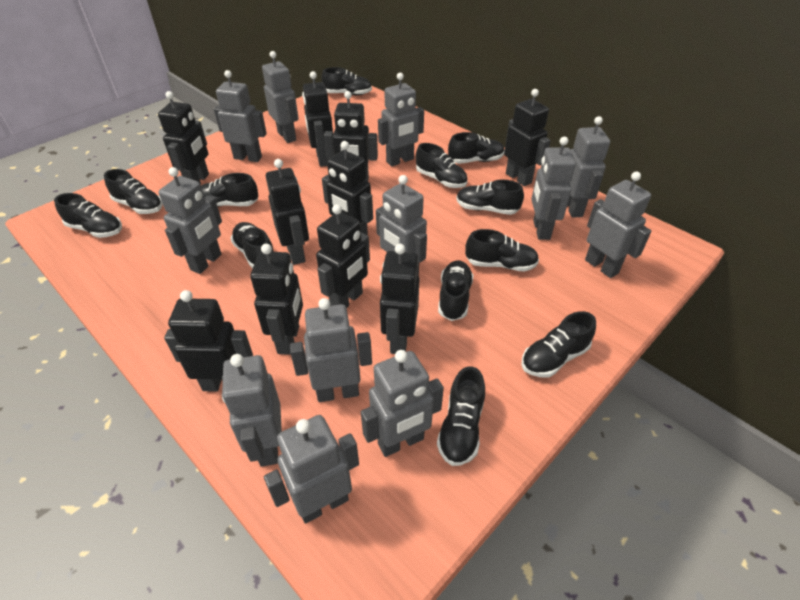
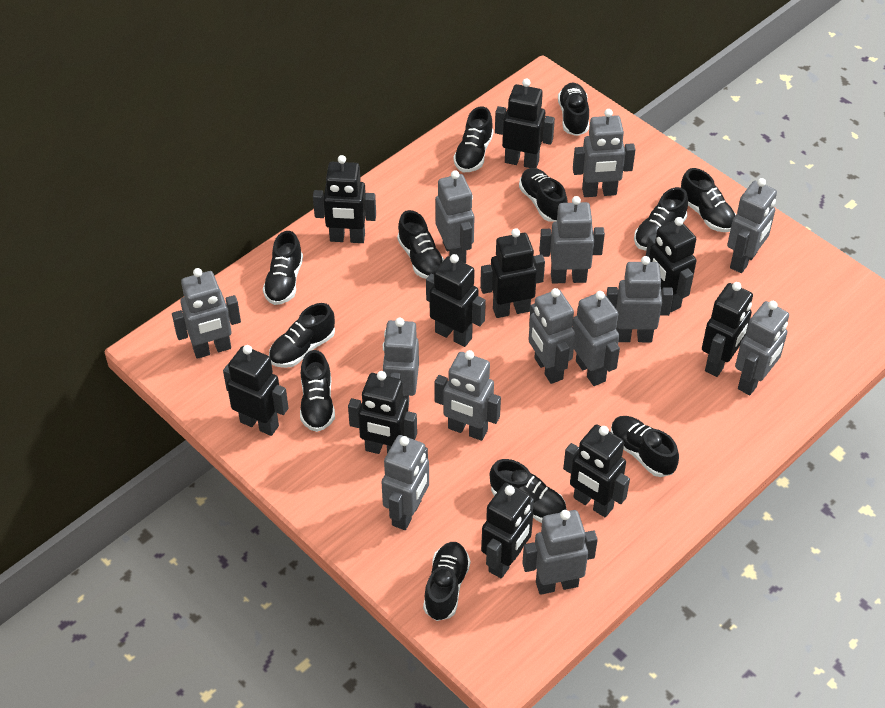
grey robot: 12 -> 13

